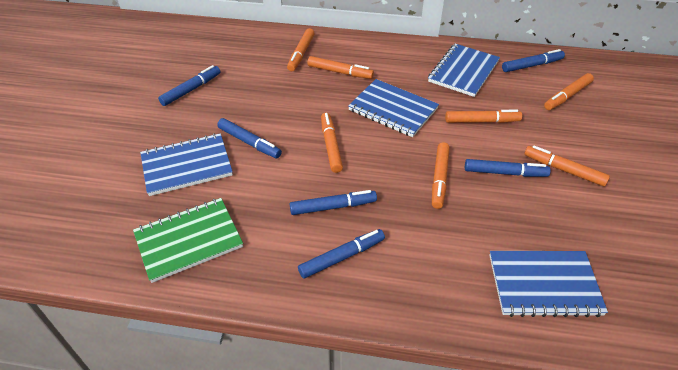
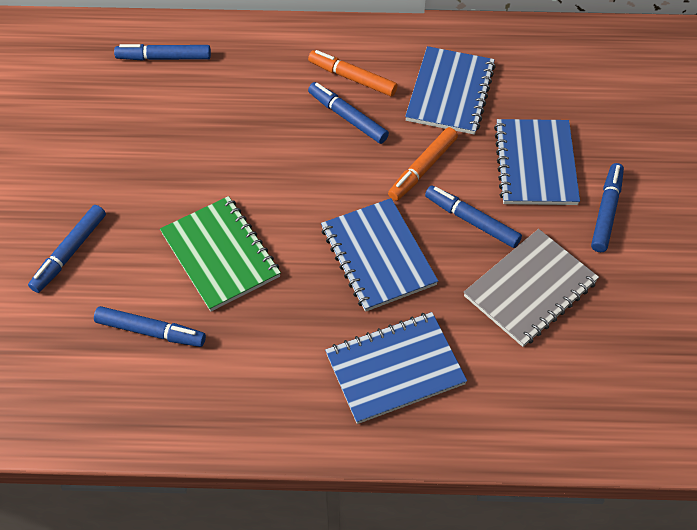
grey notebook: 0 -> 1
orange marker: 7 -> 2

